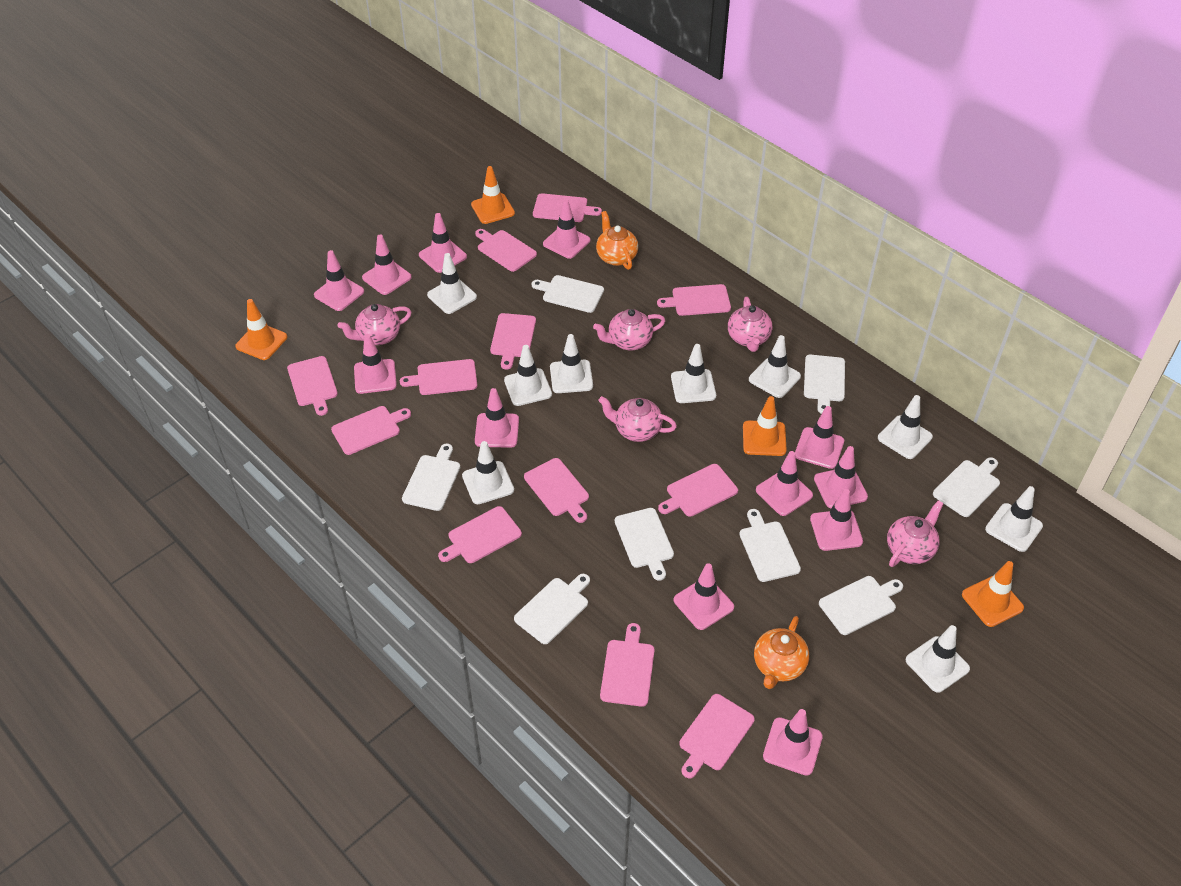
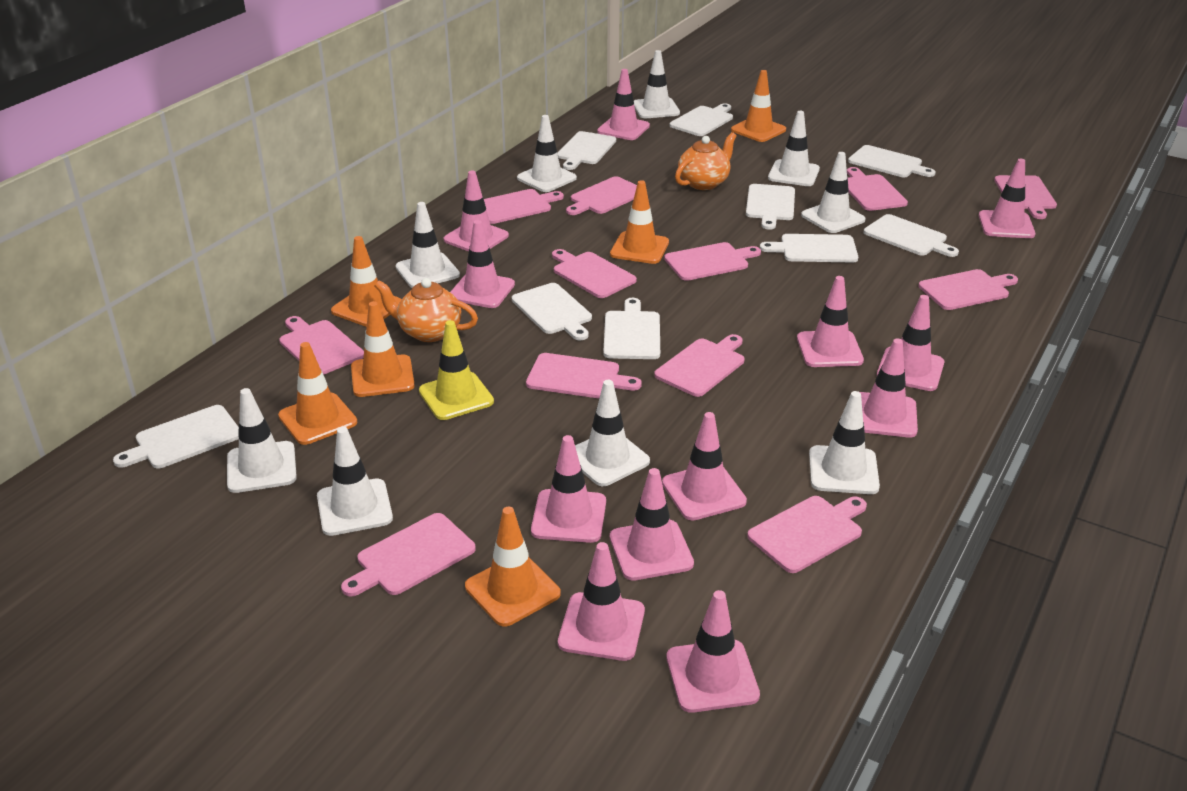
orange traffic cone: 4 -> 6
pink teapot: 5 -> 0
white cutting board: 8 -> 9
yellow traffic cone: 0 -> 1

